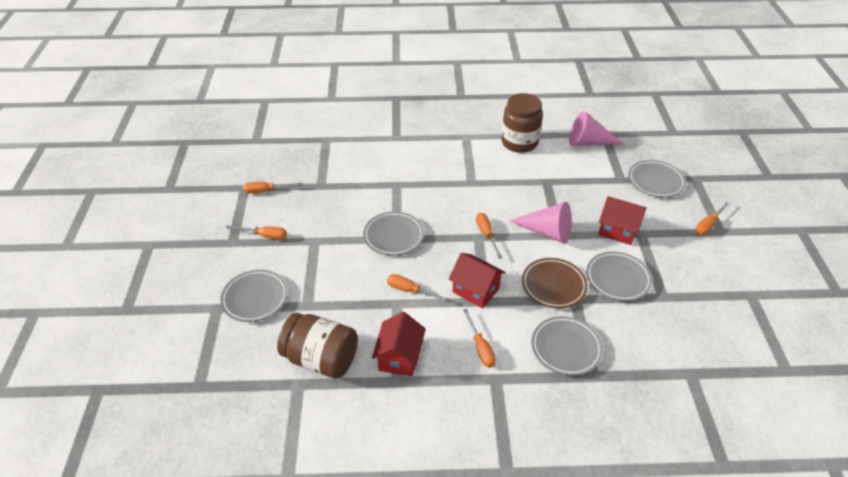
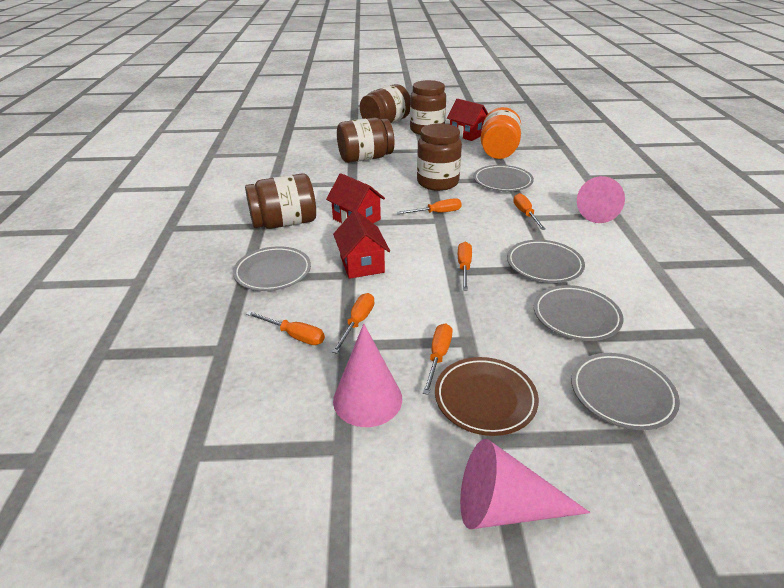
brown jar: 2 -> 5
orange jar: 0 -> 1
pink cone: 2 -> 3

